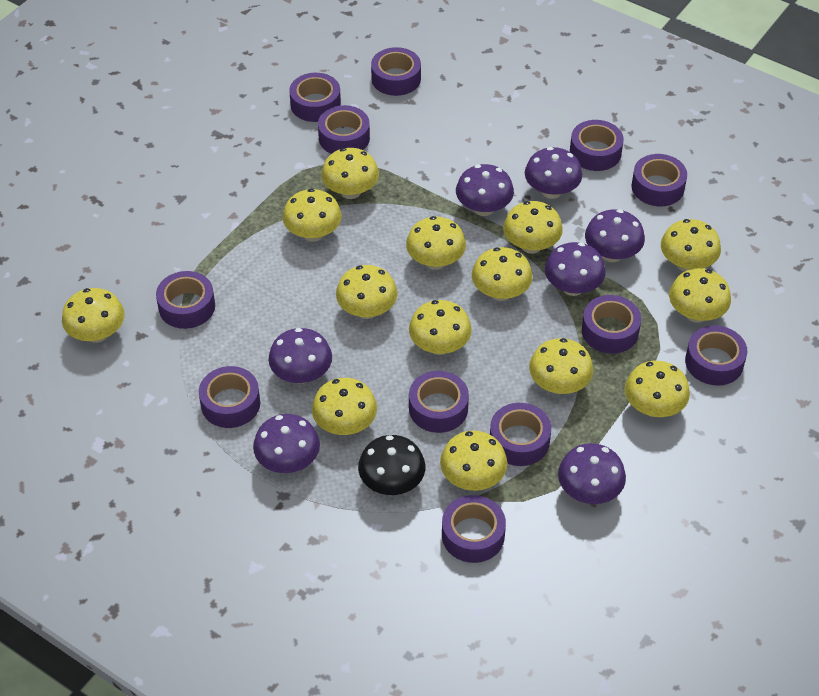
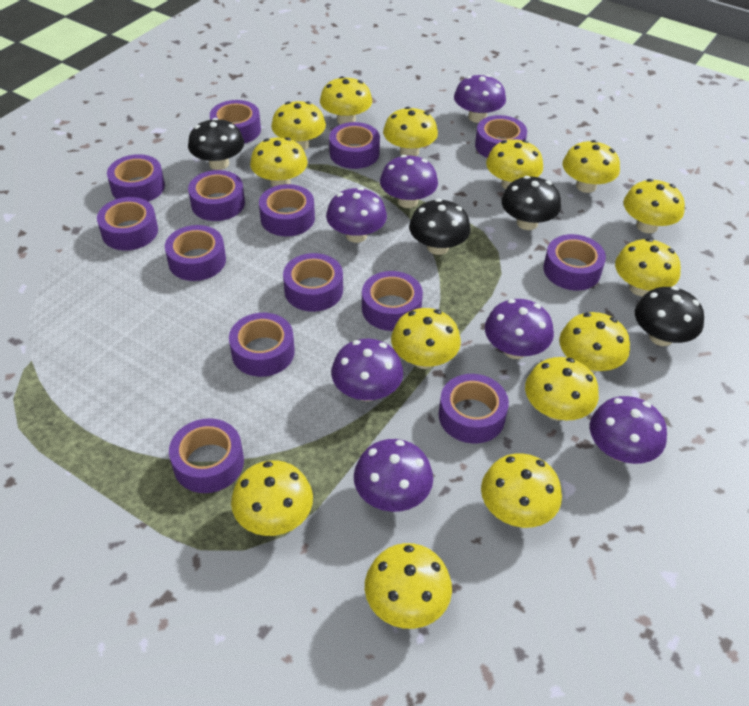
black mushroom: 1 -> 4
purple tape: 12 -> 14

